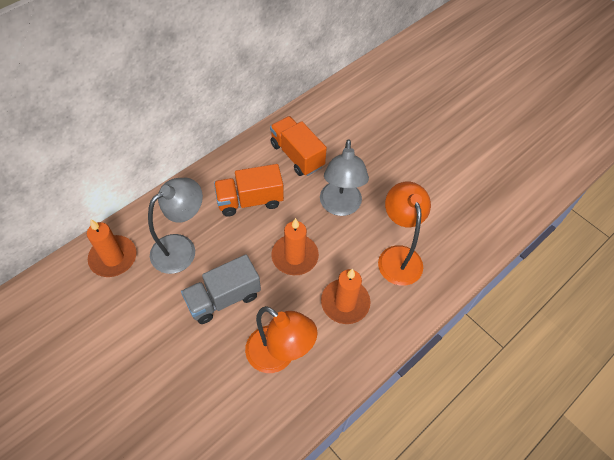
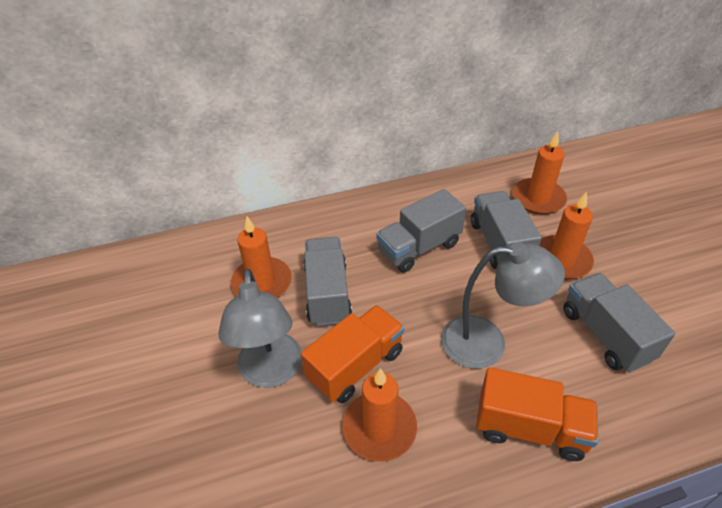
grey truck: 1 -> 4
orange candle: 3 -> 4
orange lamp: 2 -> 0

